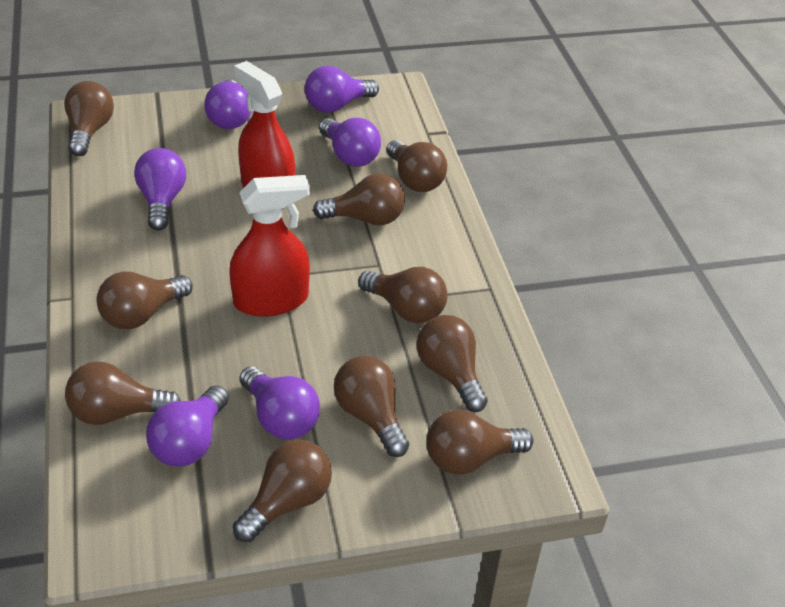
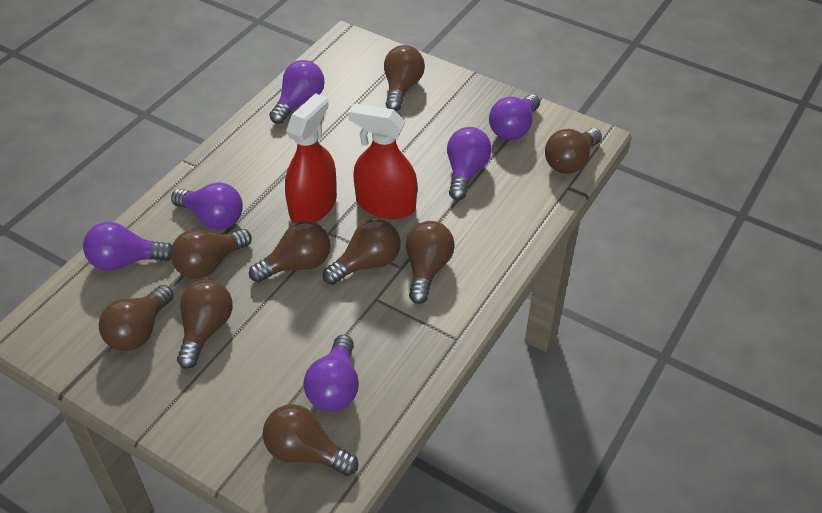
brown light bulb: 10 -> 9

